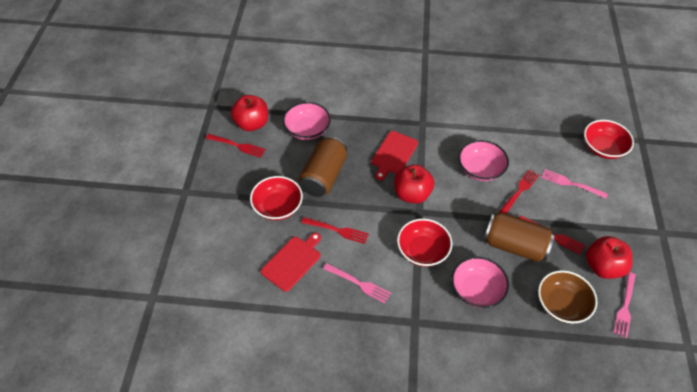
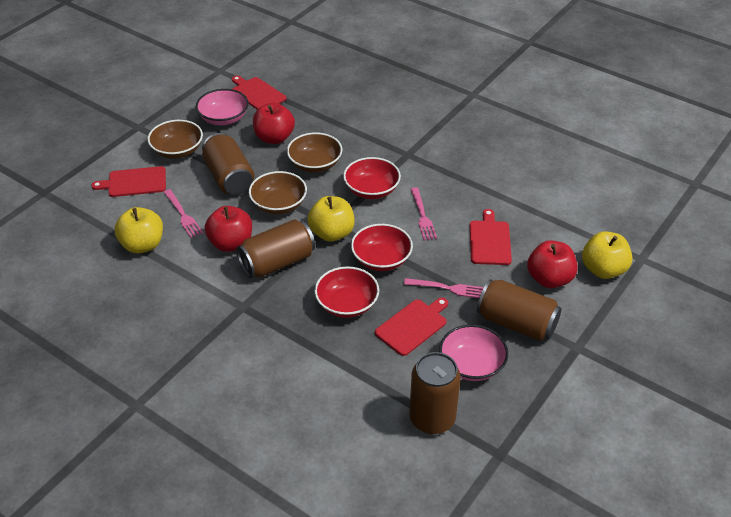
brown bowl: 1 -> 3
brown can: 2 -> 4
pink bowl: 3 -> 2
red cutting board: 2 -> 4
red fork: 4 -> 0
yellow apple: 0 -> 3

